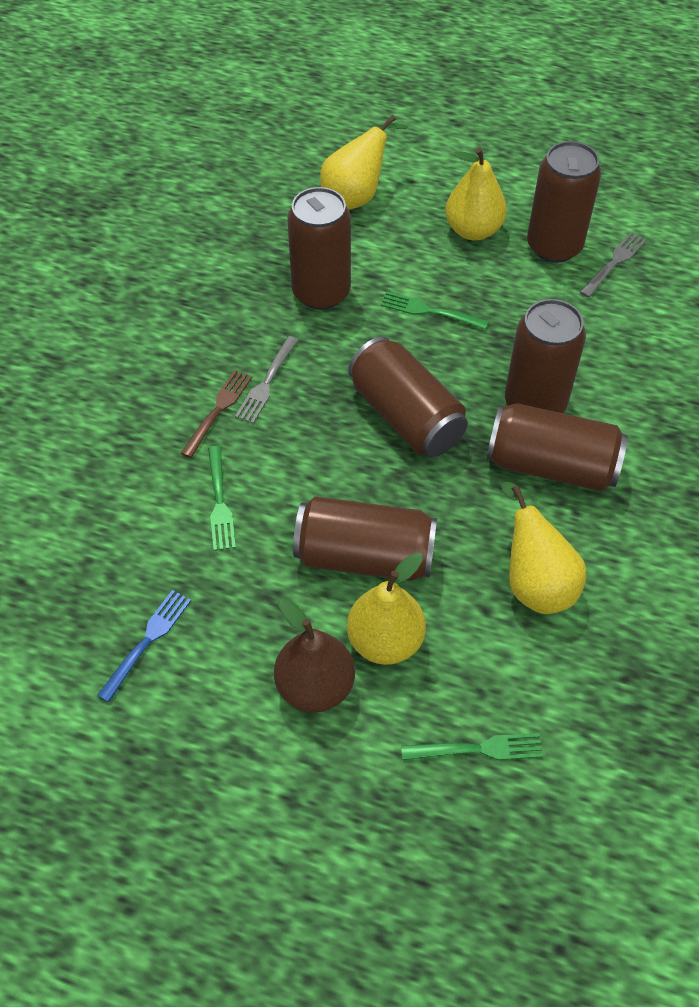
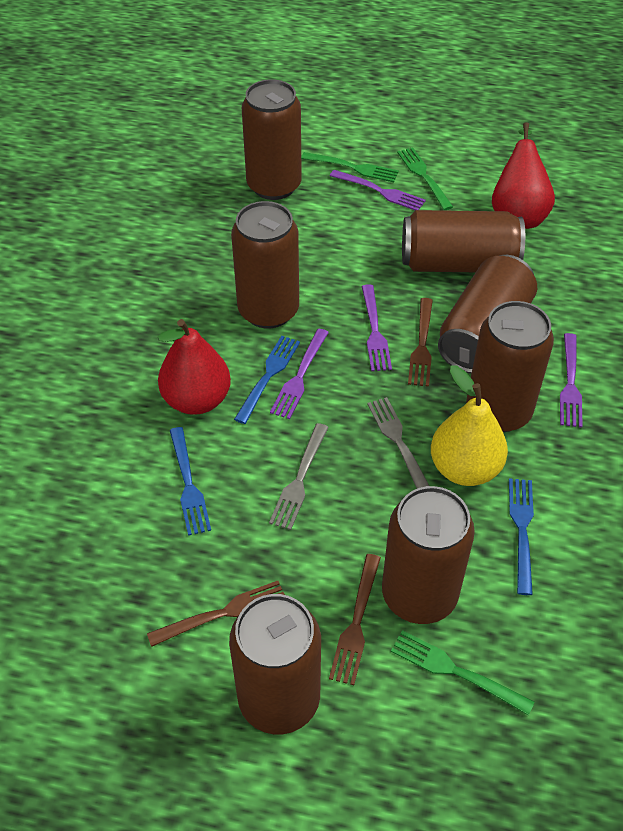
blue fork: 1 -> 3
brown can: 6 -> 7
brown fork: 1 -> 3
brown pear: 1 -> 0
purple fork: 0 -> 4
red pear: 0 -> 2
yellow pear: 4 -> 1

